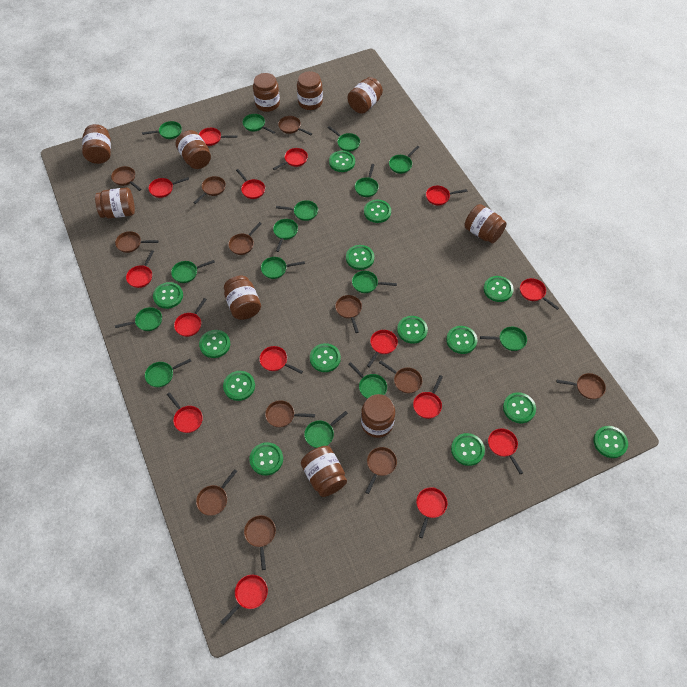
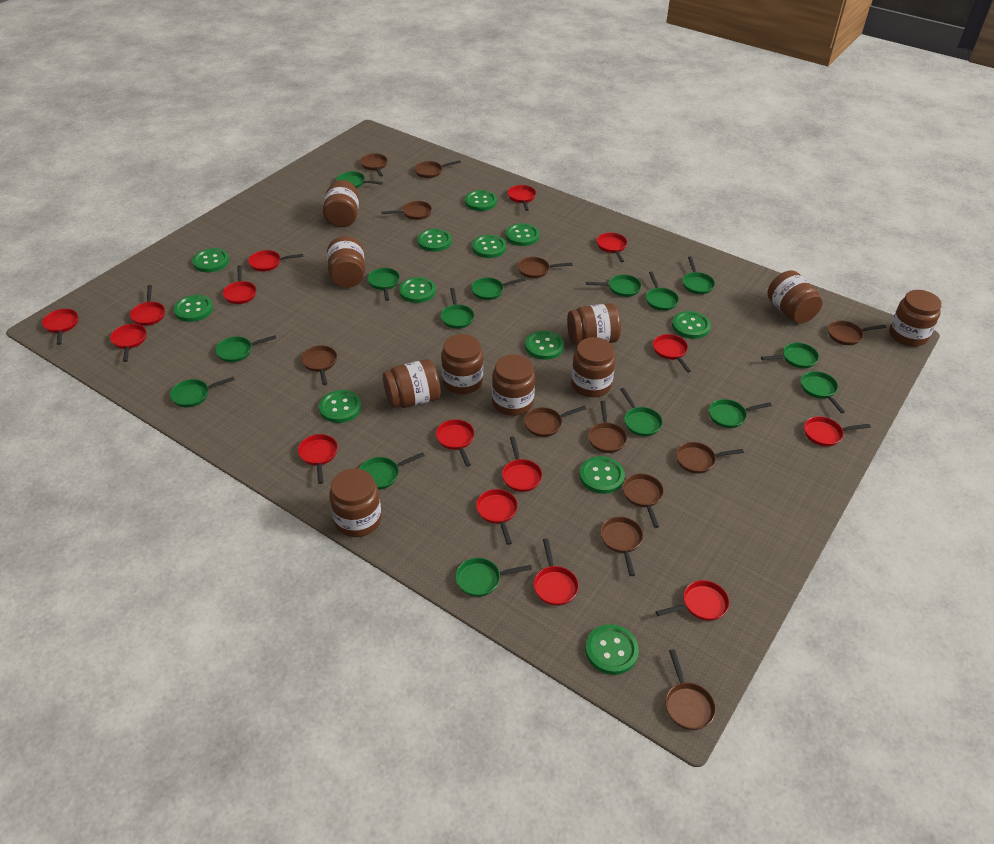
green button: 14 -> 12

